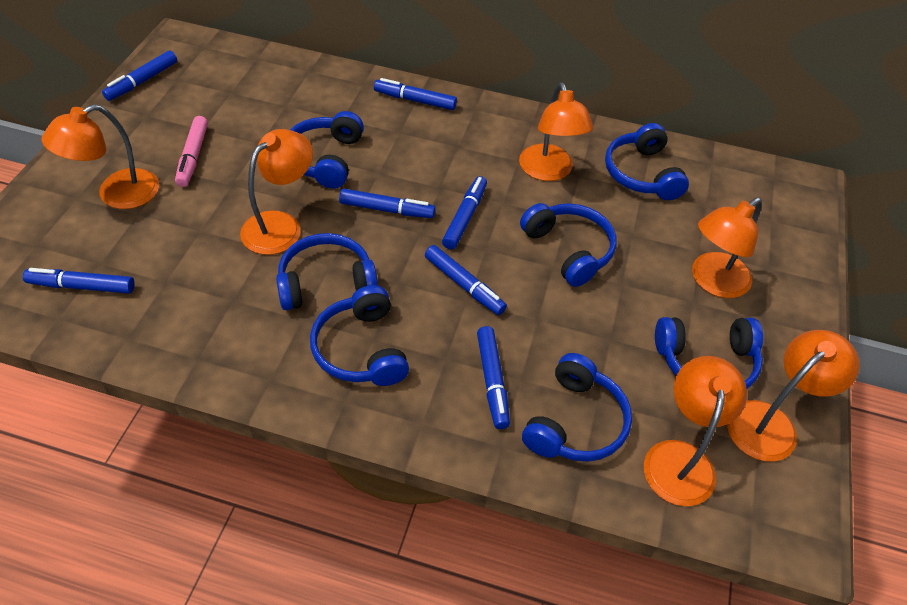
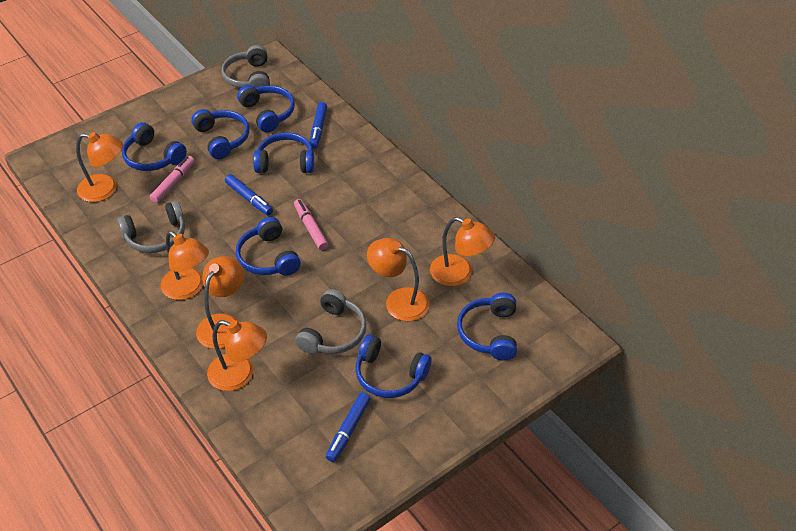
blue marker: 7 -> 3
grey headphones: 0 -> 3
pink marker: 1 -> 2

